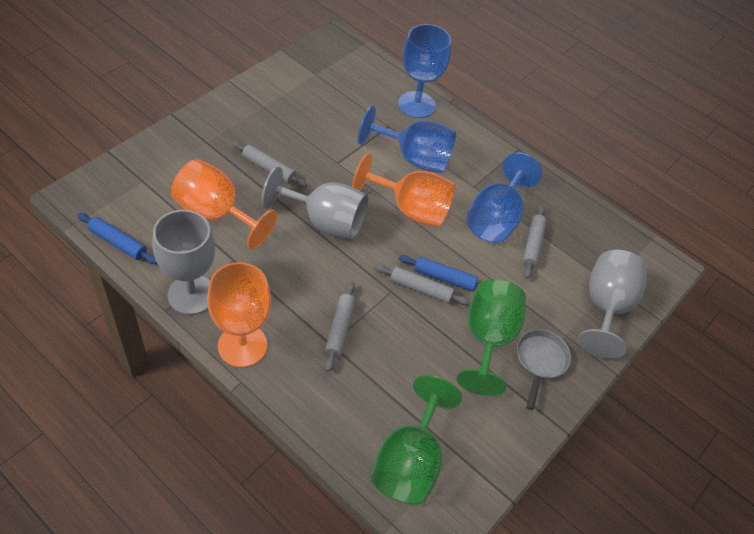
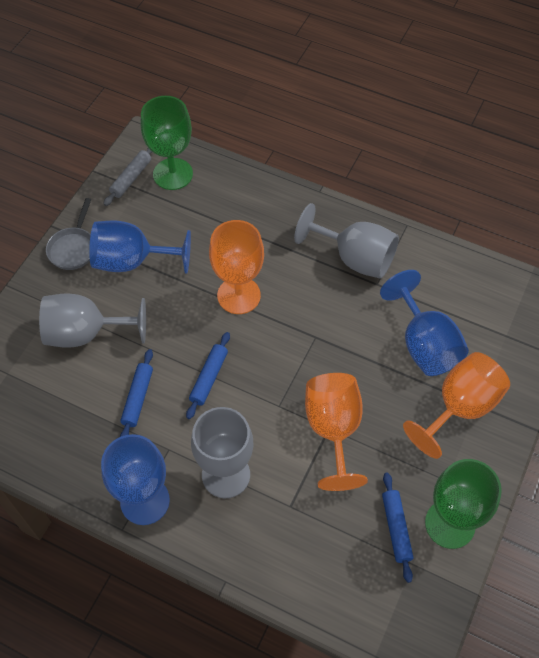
blue rolling pin: 2 -> 3
grey rolling pin: 4 -> 1

